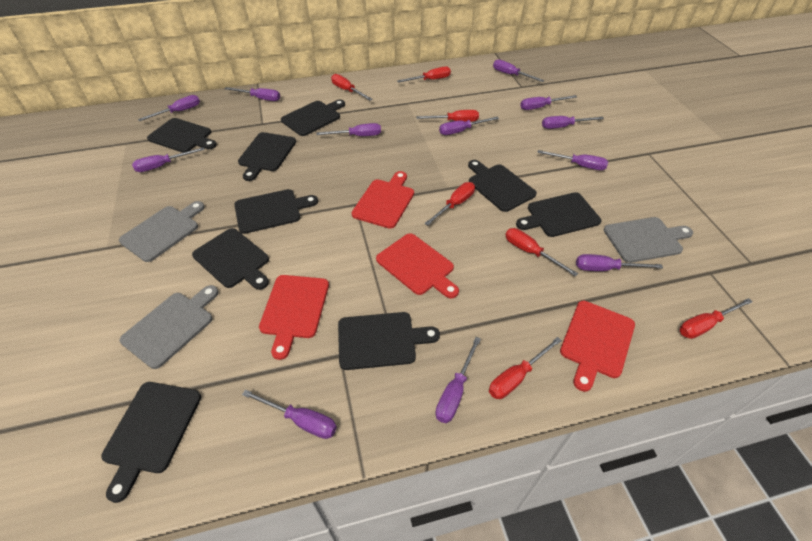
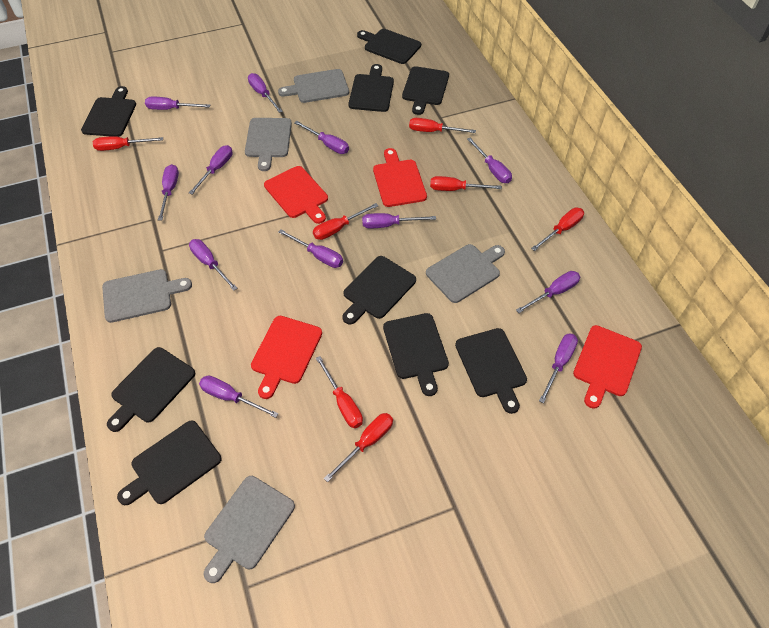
grey cutting board: 3 -> 5

